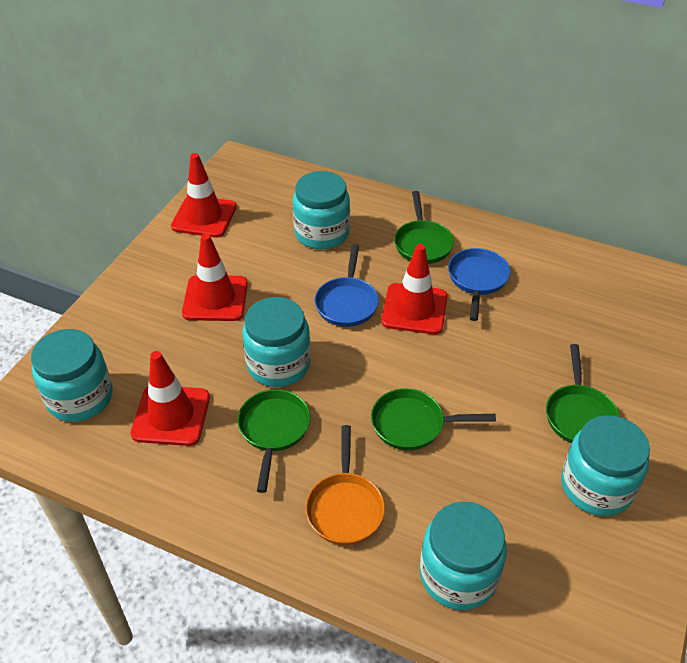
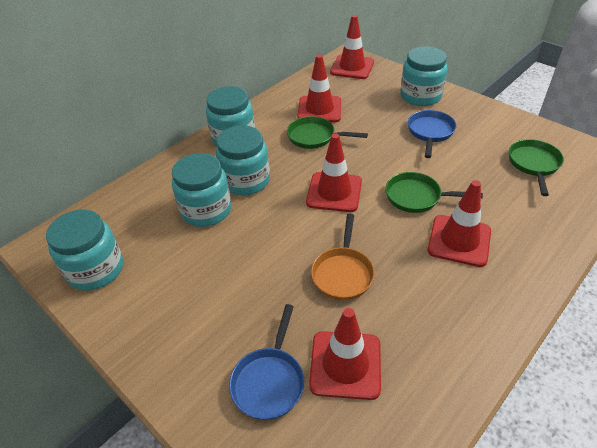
green pan: 4 -> 3
red traffic cone: 4 -> 5

